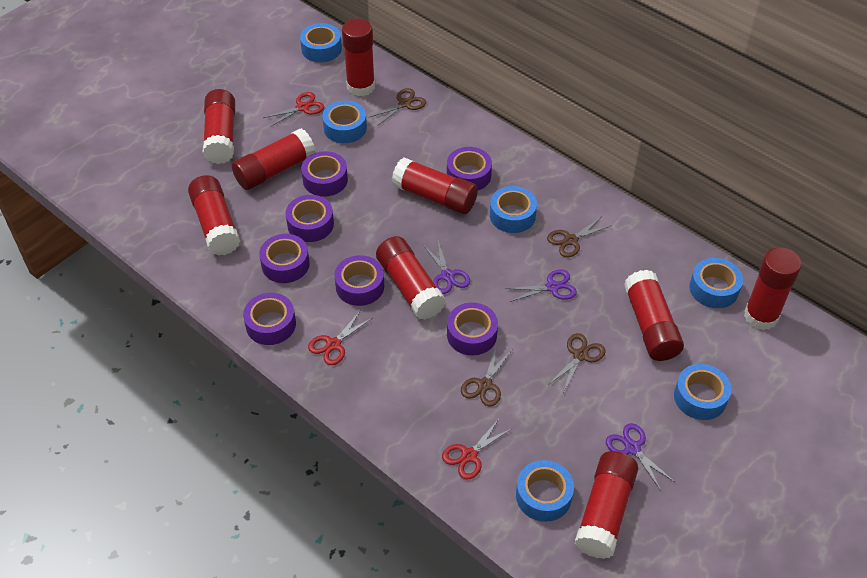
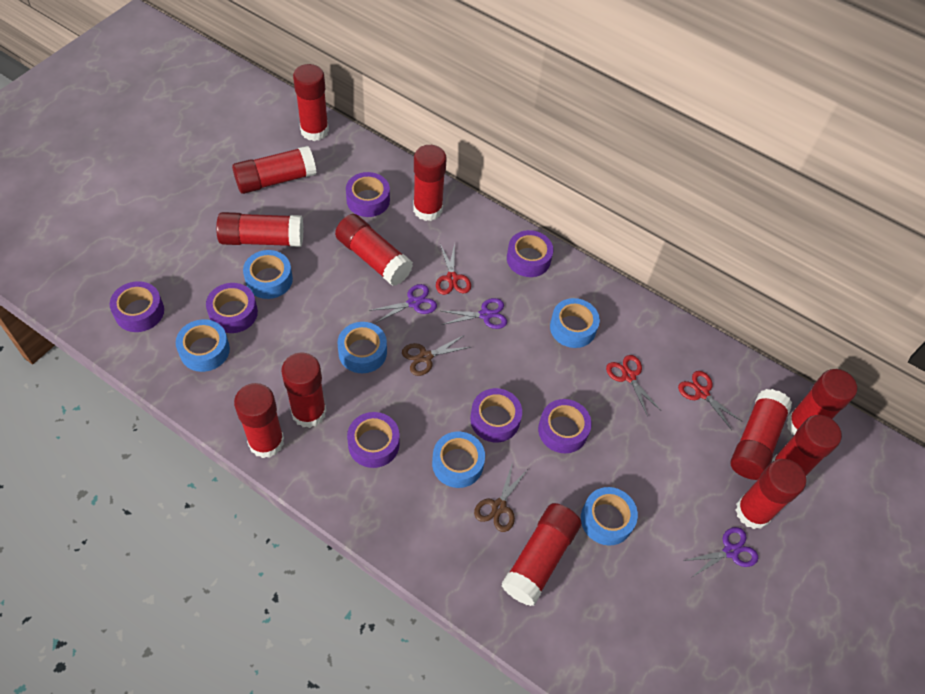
brown scissors: 4 -> 2
red glue stick: 9 -> 12

